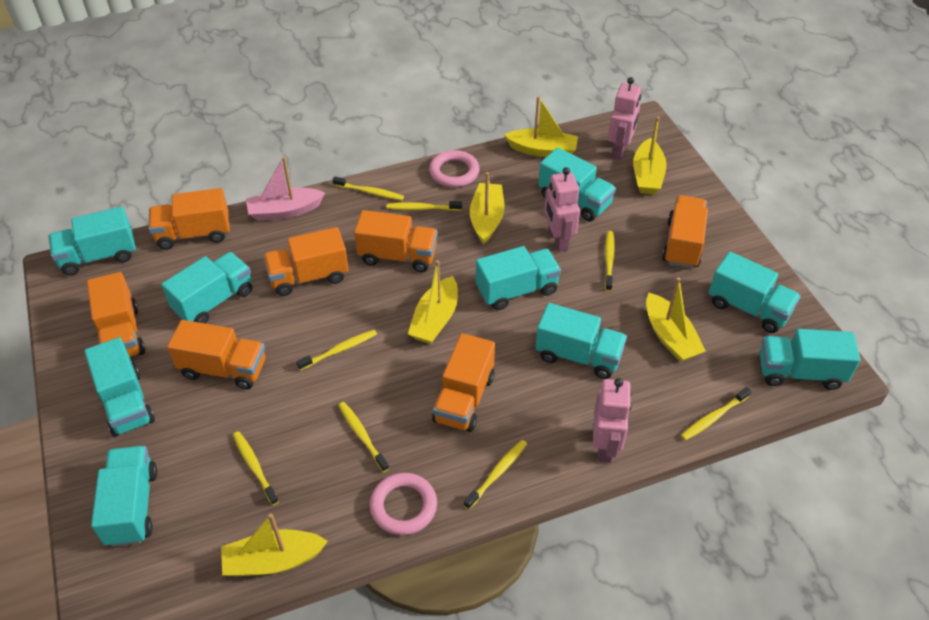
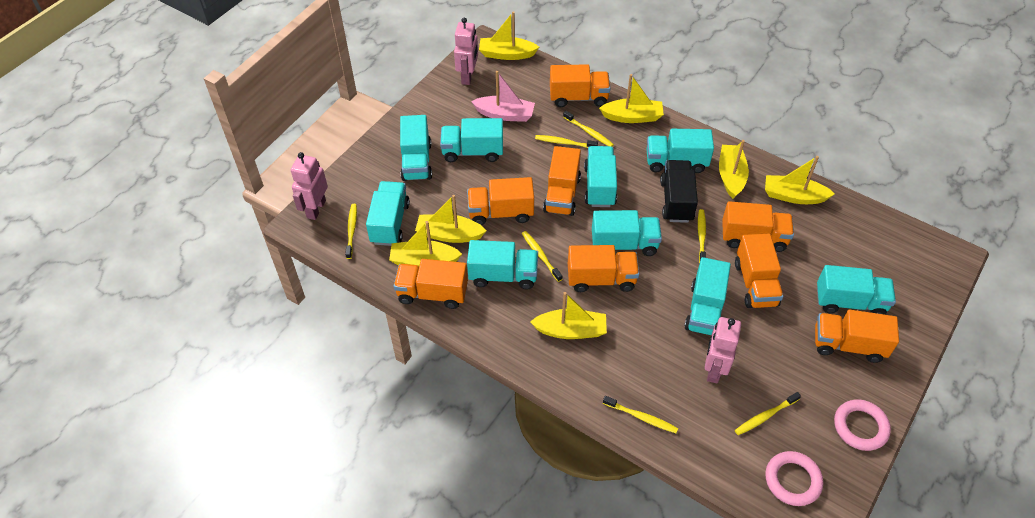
black truck: 0 -> 1
orange truck: 7 -> 8
yellow boat: 6 -> 7
yellow toothbrush: 8 -> 7

